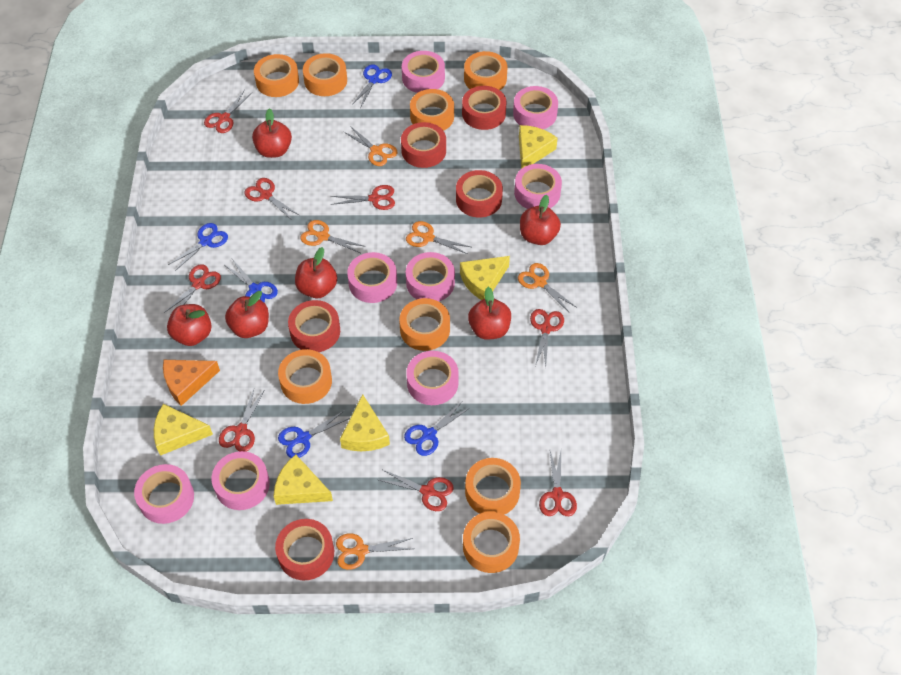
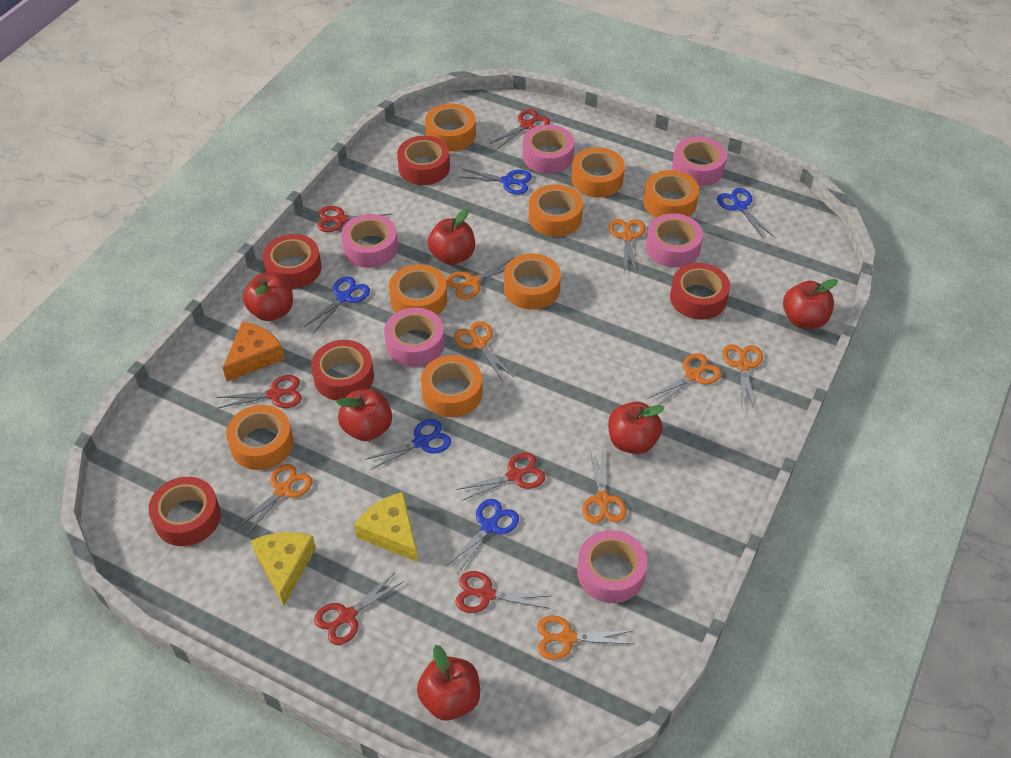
orange scissors: 5 -> 8
pink tape: 8 -> 6
red scissors: 8 -> 6
yellow cheese: 5 -> 2

